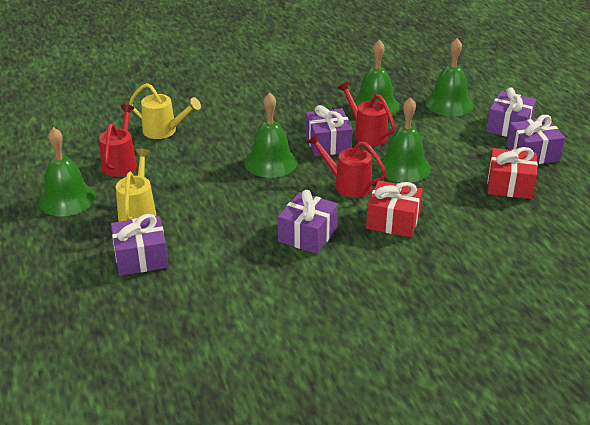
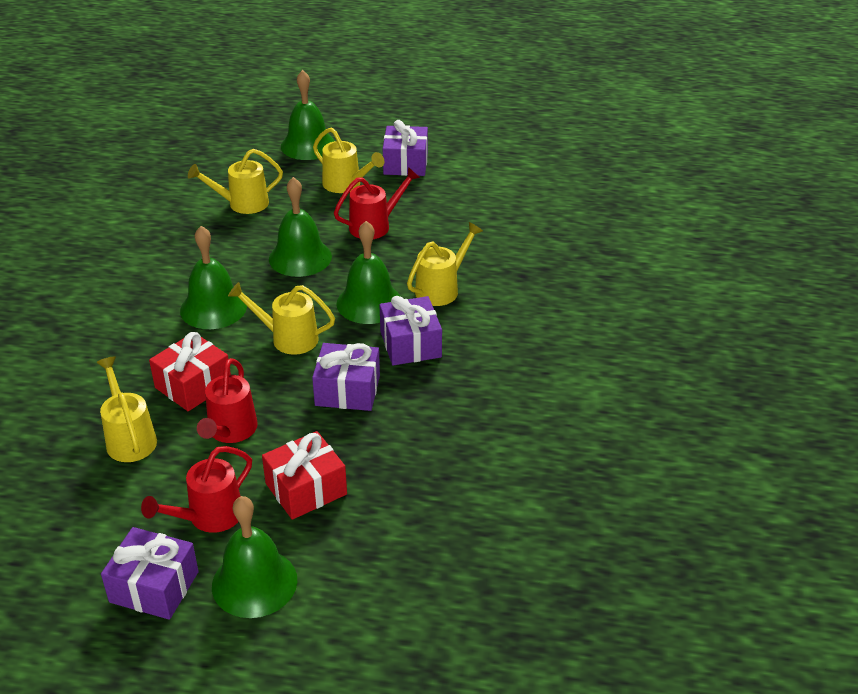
purple gift: 5 -> 4
yellow watering can: 2 -> 5

